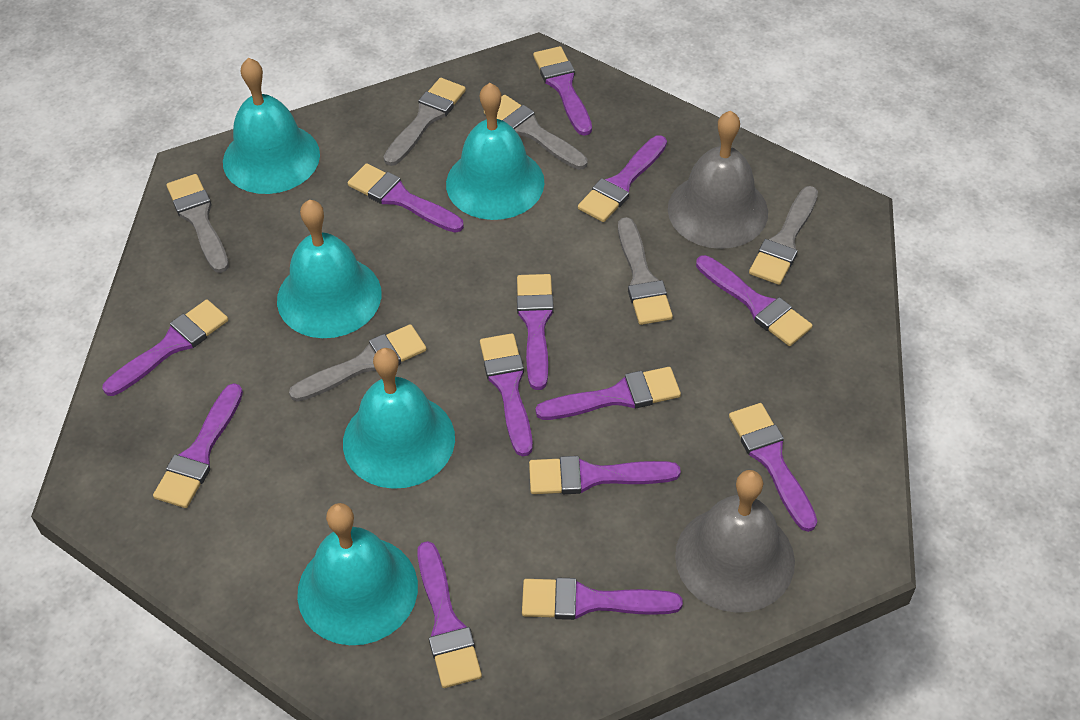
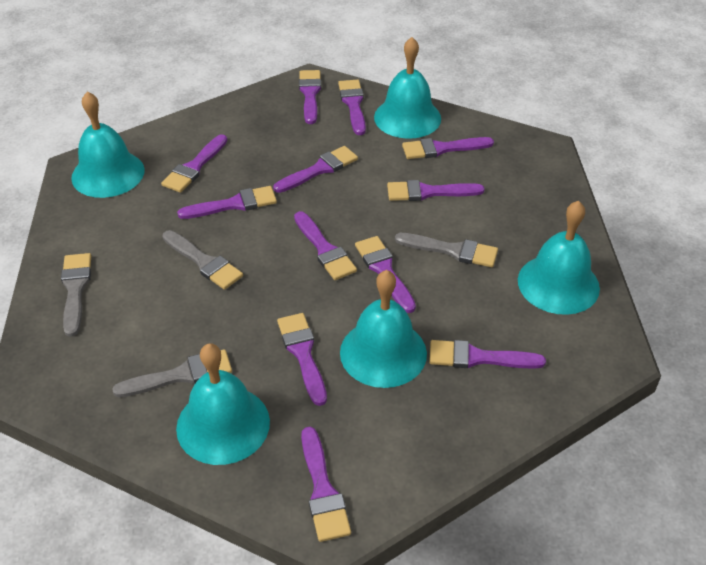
grey bell: 2 -> 0
grey brush: 6 -> 4
purple brush: 13 -> 12

